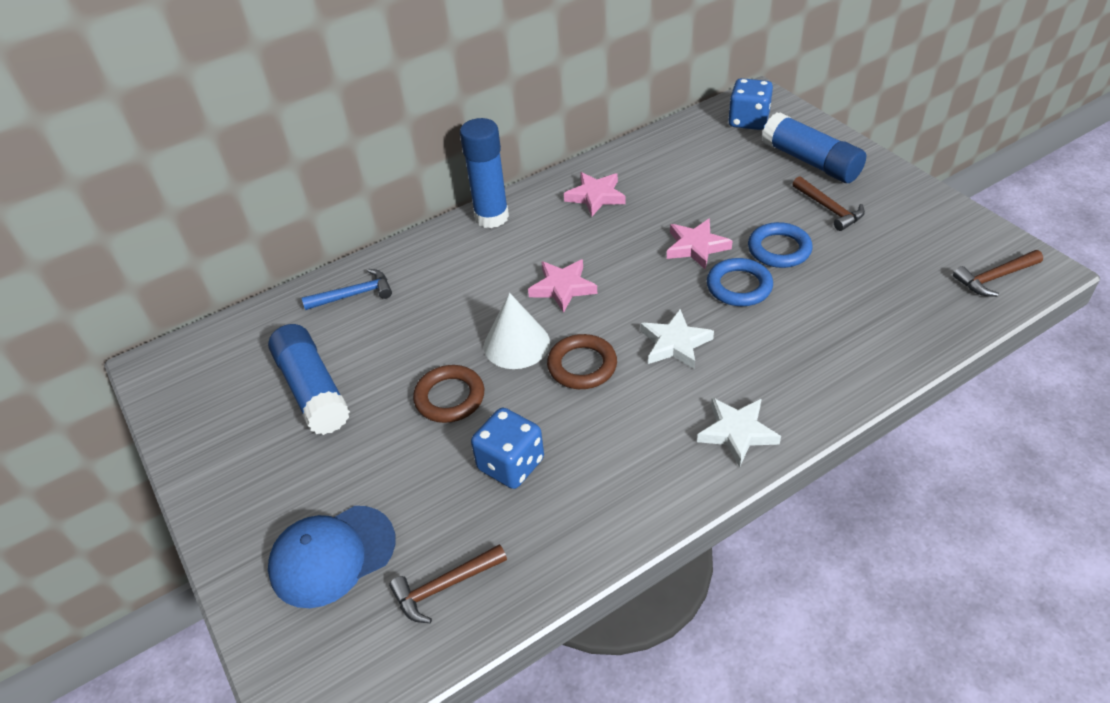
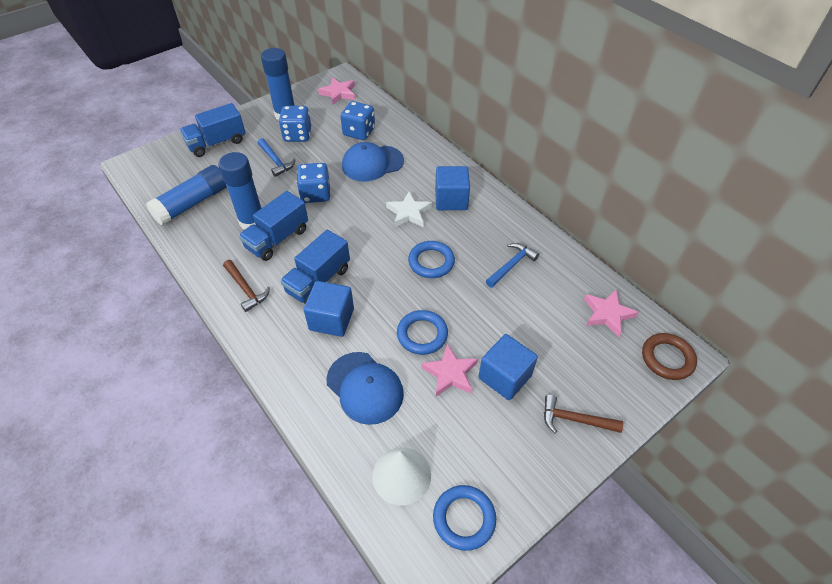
blue cap: 1 -> 2
blue cube: 0 -> 3
blue dice: 2 -> 3
blue hammer: 1 -> 2
blue ring: 2 -> 3
blue truck: 0 -> 3
brown hammer: 3 -> 2
brown ring: 2 -> 1
white star: 2 -> 1

